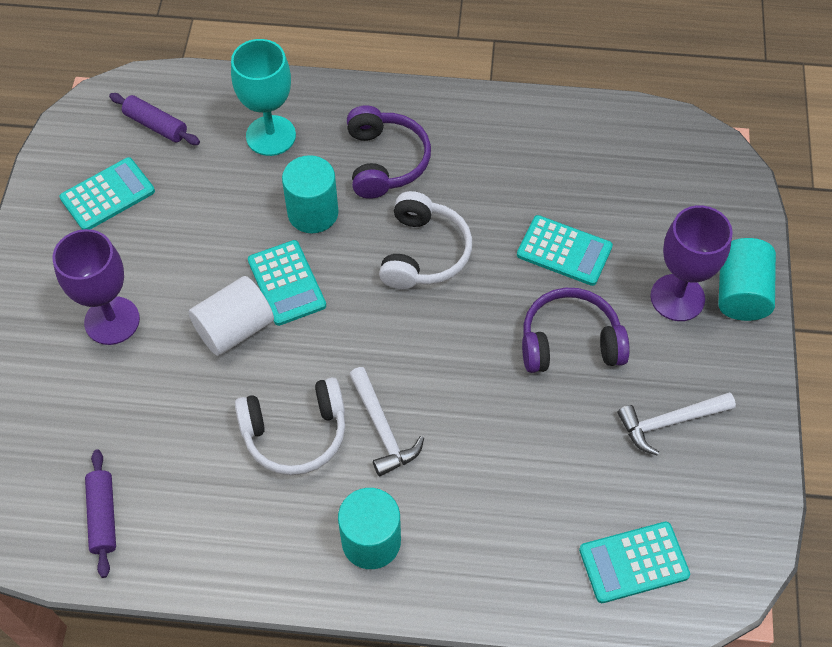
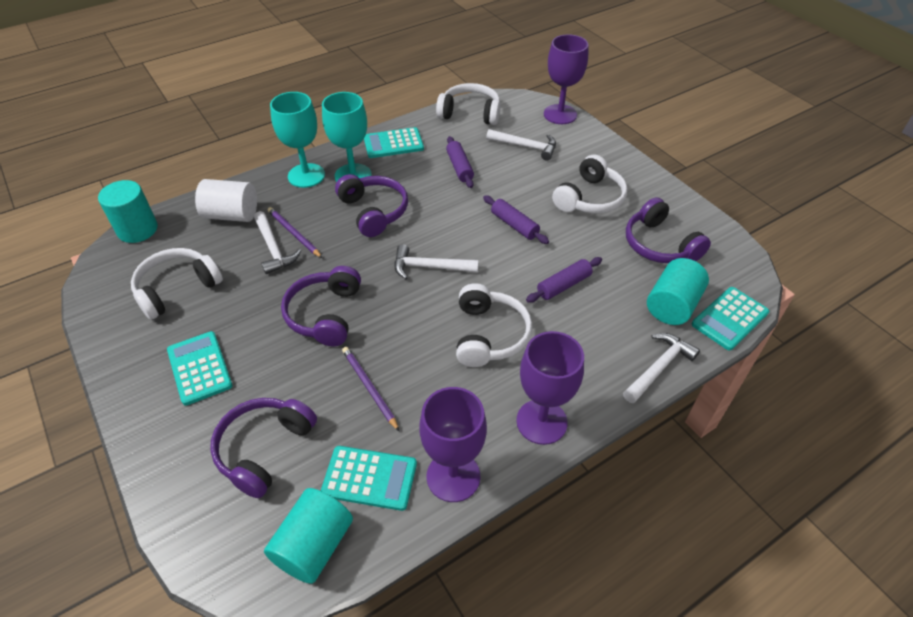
purple goblet: 2 -> 3
purple headphones: 2 -> 4
purple pencil: 0 -> 2
purple rolling pin: 2 -> 3
turquoise goblet: 1 -> 2
white hammer: 2 -> 4
white headphones: 2 -> 4

